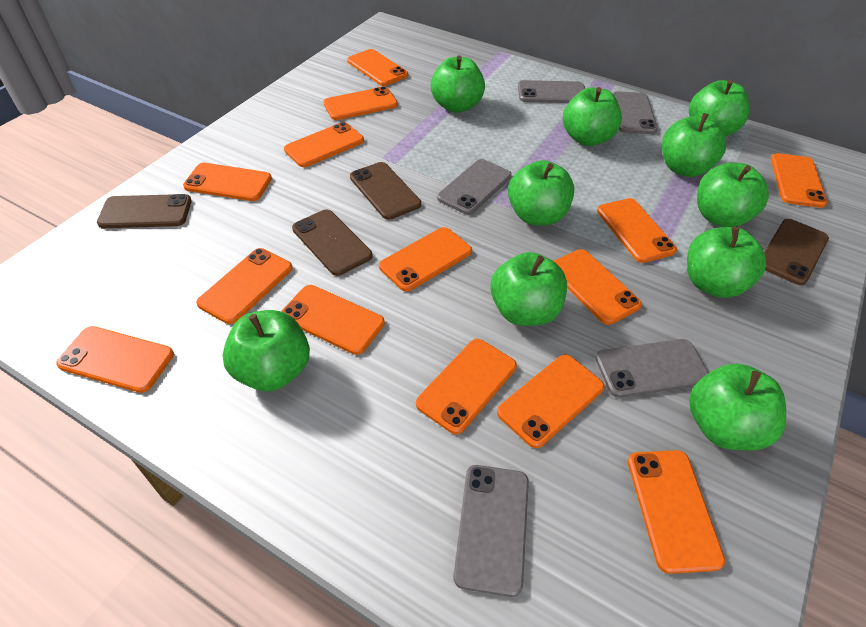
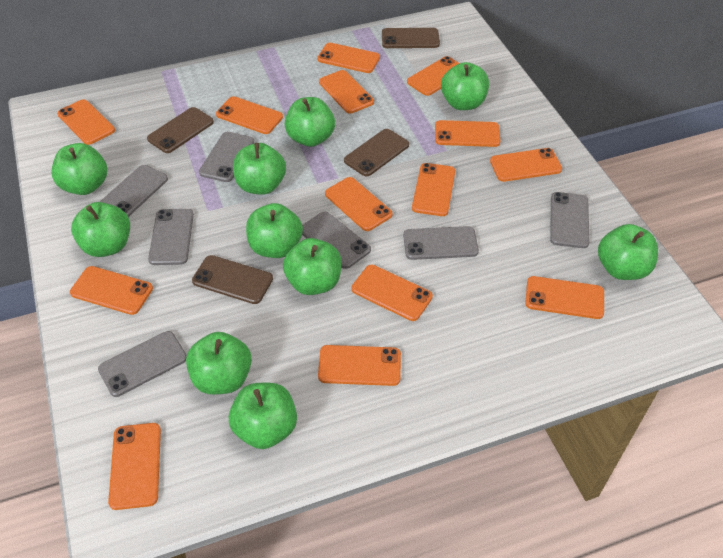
grey phone: 5 -> 7

